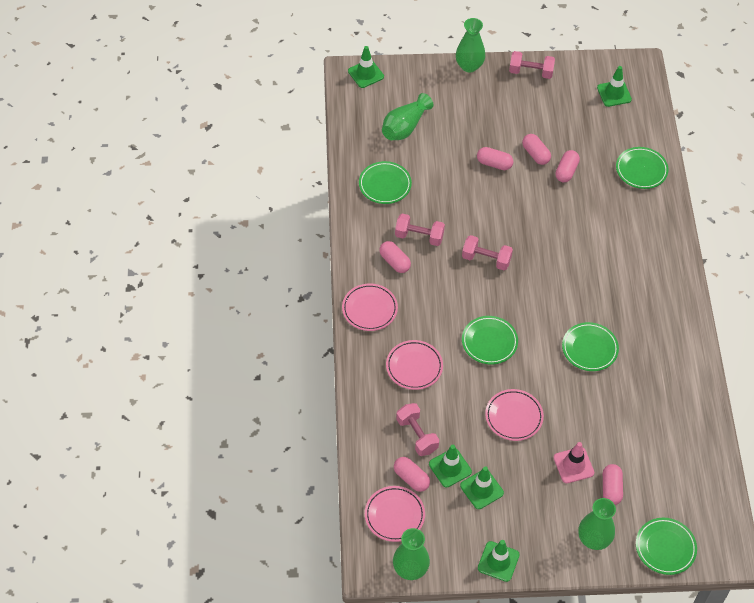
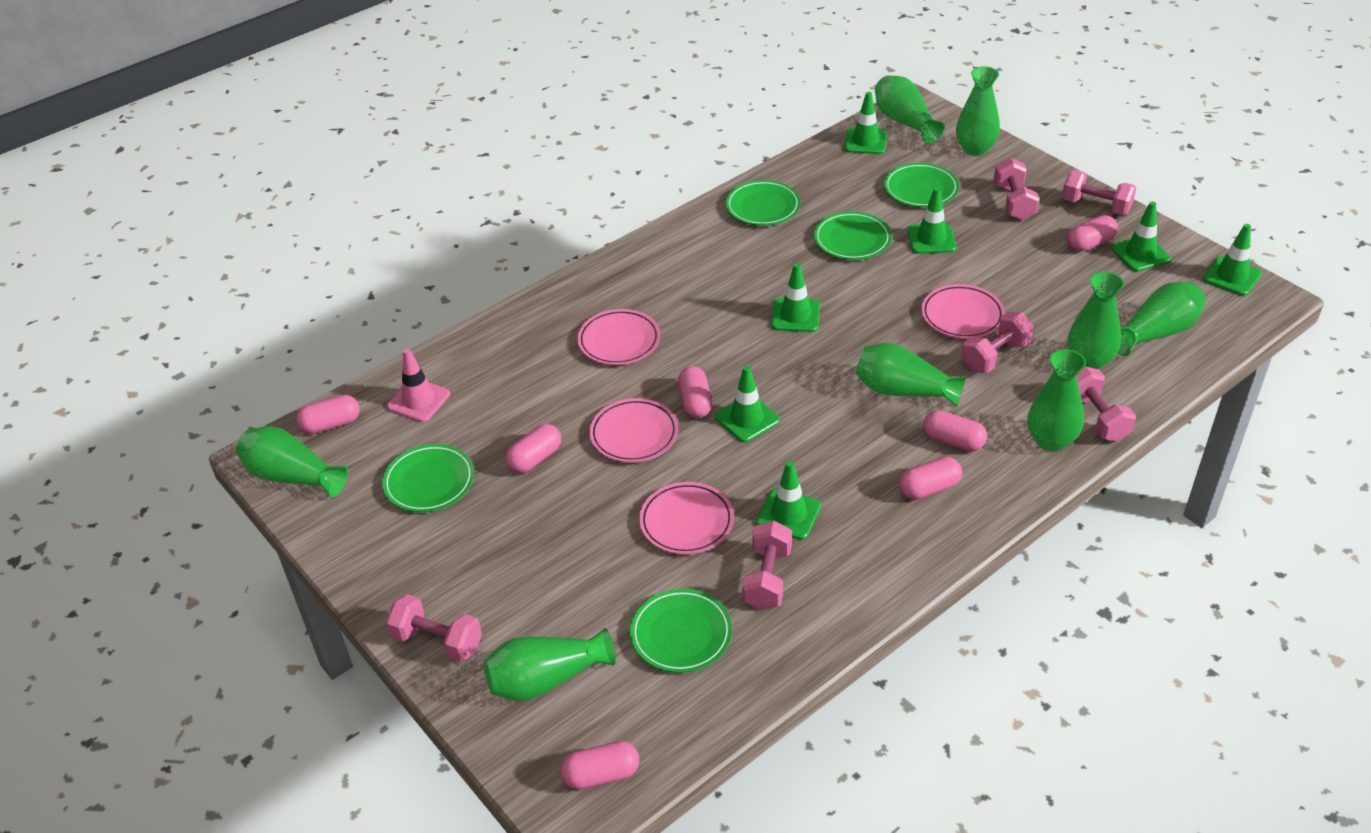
green traffic cone: 5 -> 7
green vase: 4 -> 8
pink capsule: 6 -> 7
pink dumbbell: 4 -> 6

